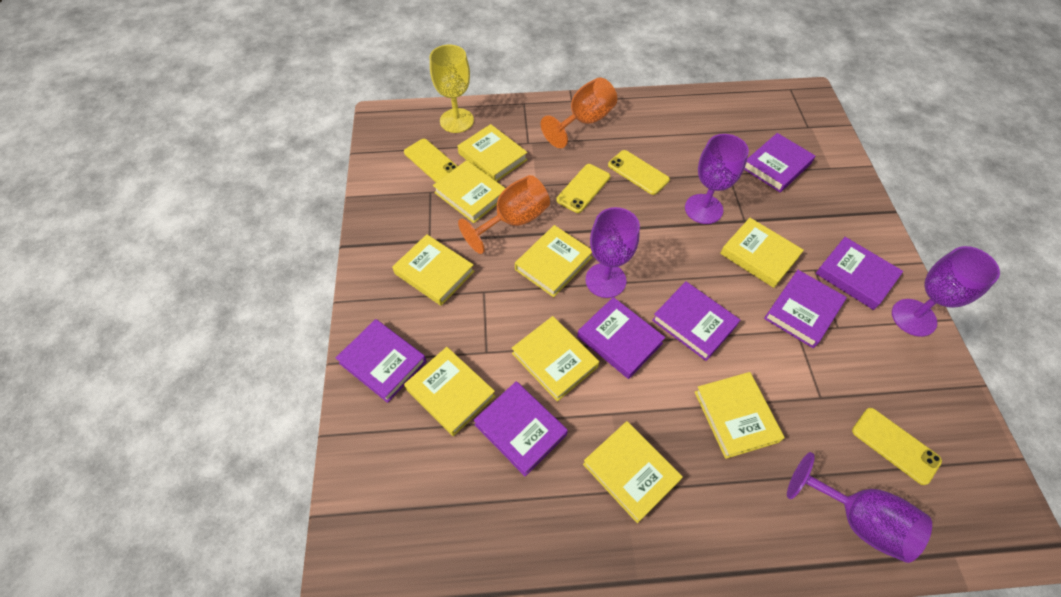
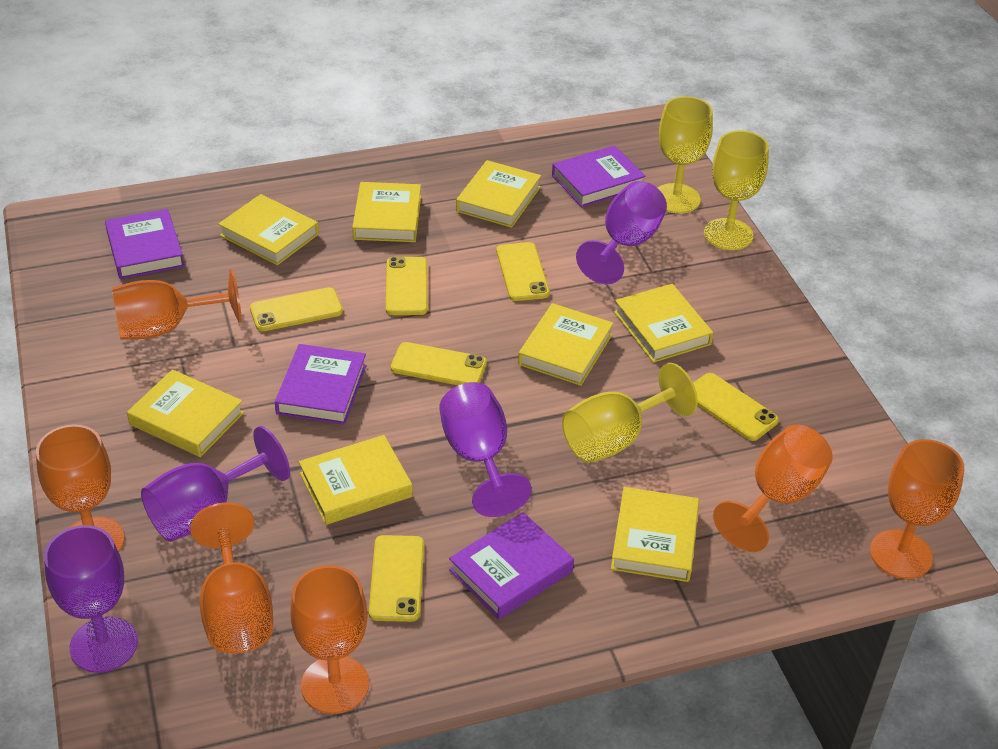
orange goblet: 2 -> 6
purple book: 7 -> 4
yellow book: 9 -> 8
yellow goblet: 1 -> 3
yellow phone: 4 -> 6

